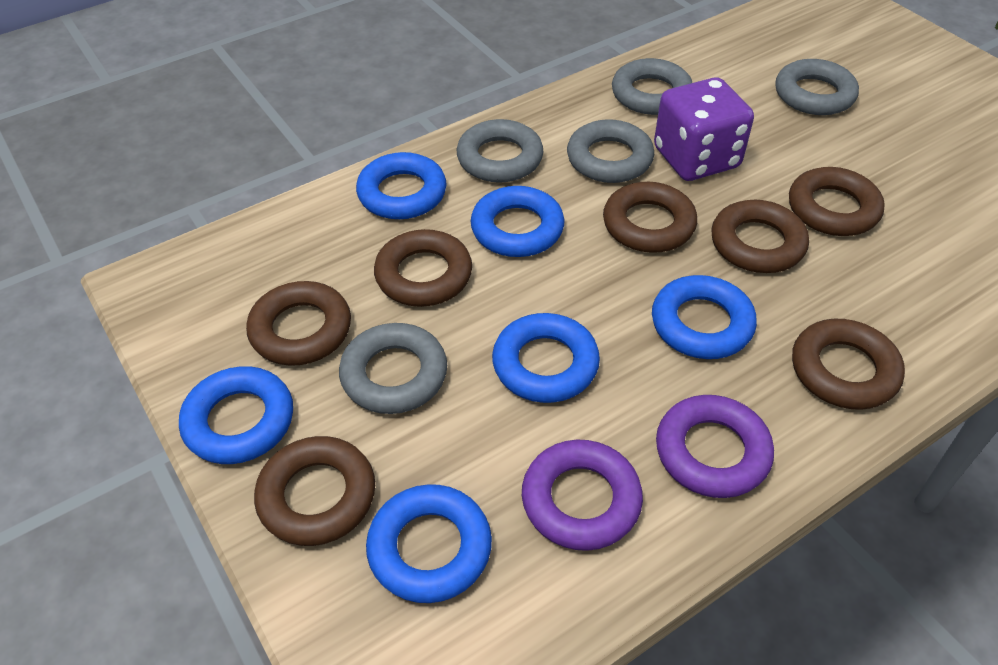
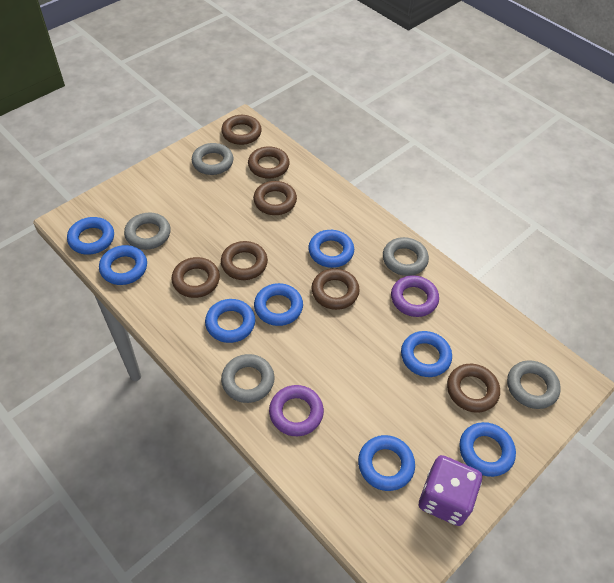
blue ring: 6 -> 8

